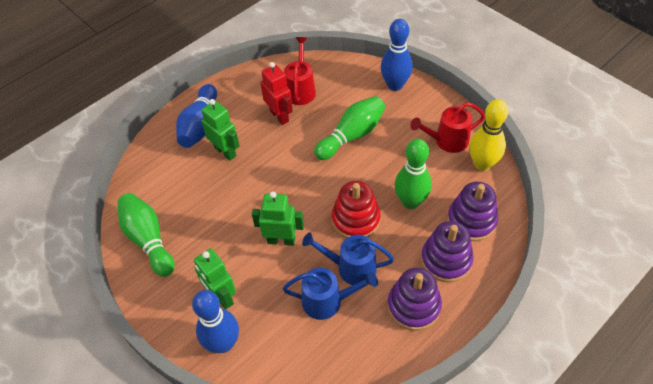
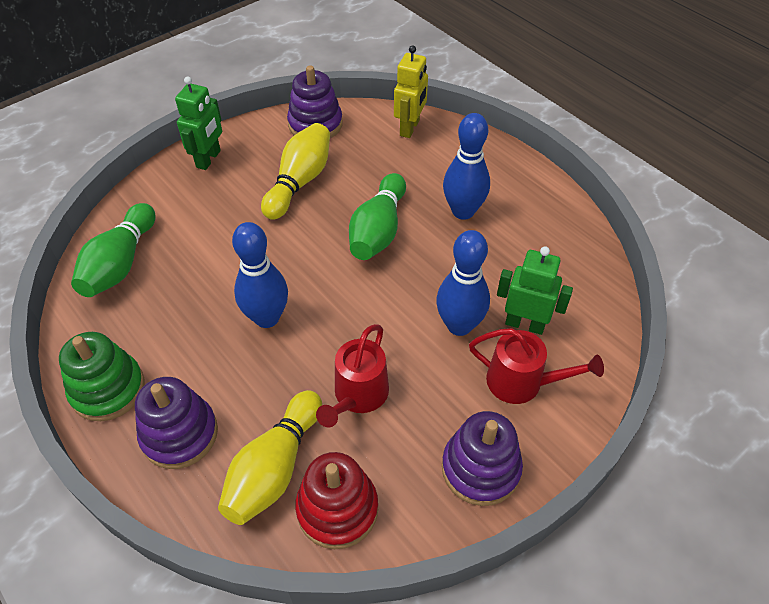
blue watering can: 2 -> 0
green bowling pin: 3 -> 2
green robot: 3 -> 2
green stacking toy: 0 -> 1
red robot: 1 -> 0
yellow bowling pin: 1 -> 2
yellow robot: 0 -> 1

